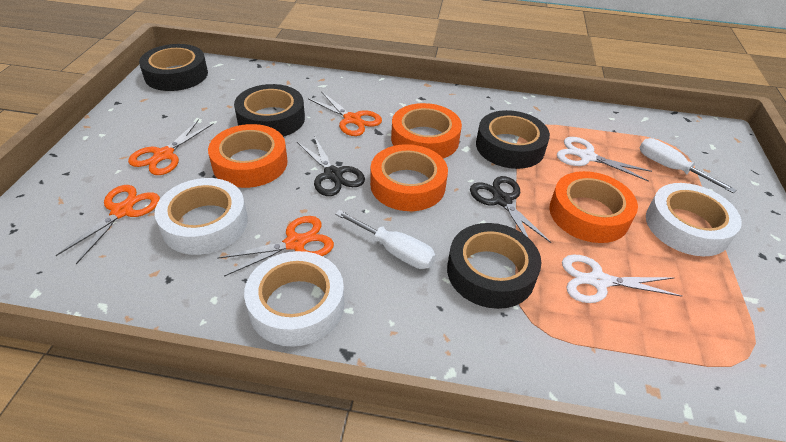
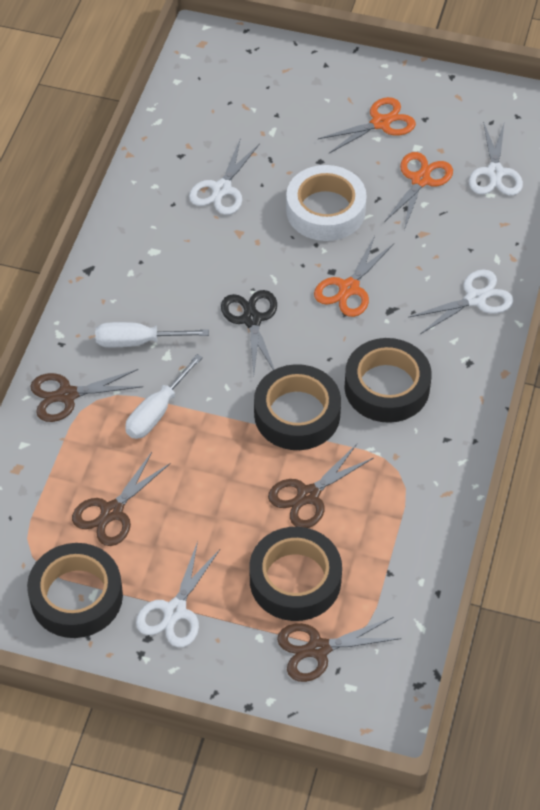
black scissors: 2 -> 1
brown scissors: 0 -> 4
orange scissors: 4 -> 3
orange tape: 4 -> 0
white scissors: 2 -> 4
white tape: 3 -> 1

